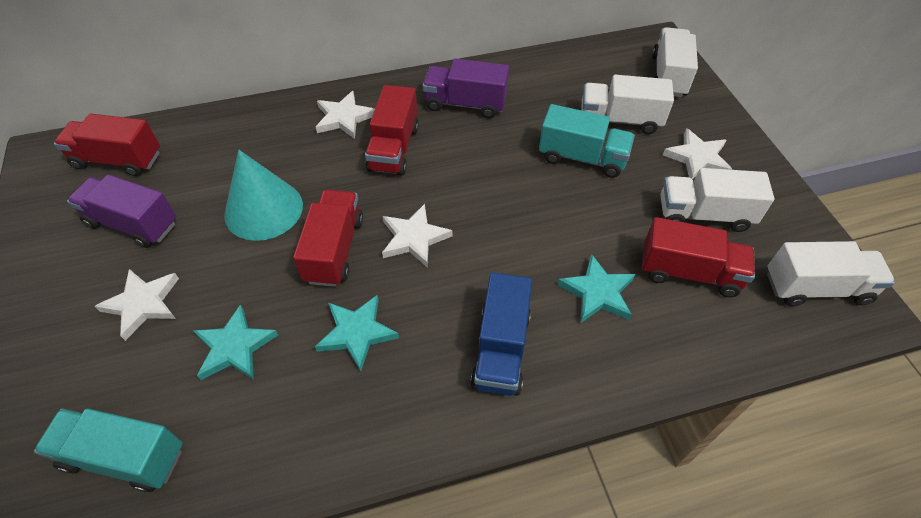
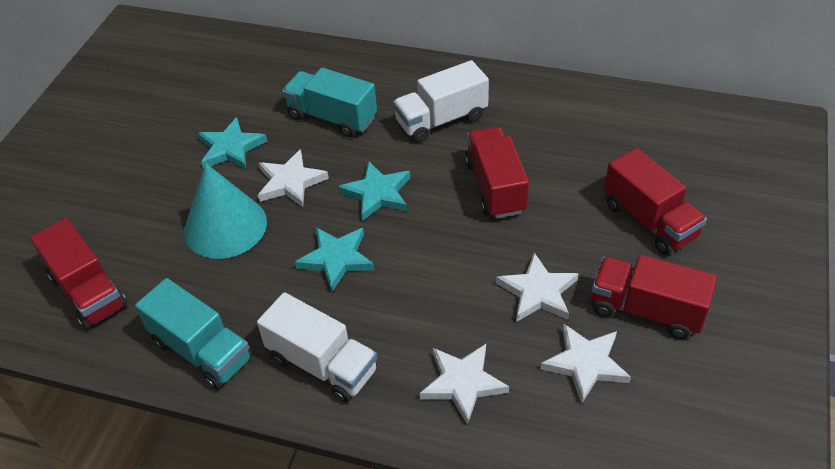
blue truck: 1 -> 0
purple truck: 2 -> 0
white truck: 4 -> 2

